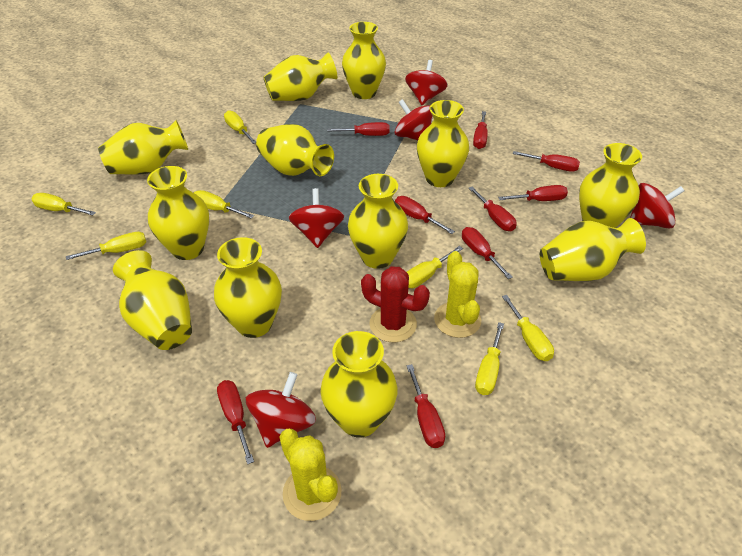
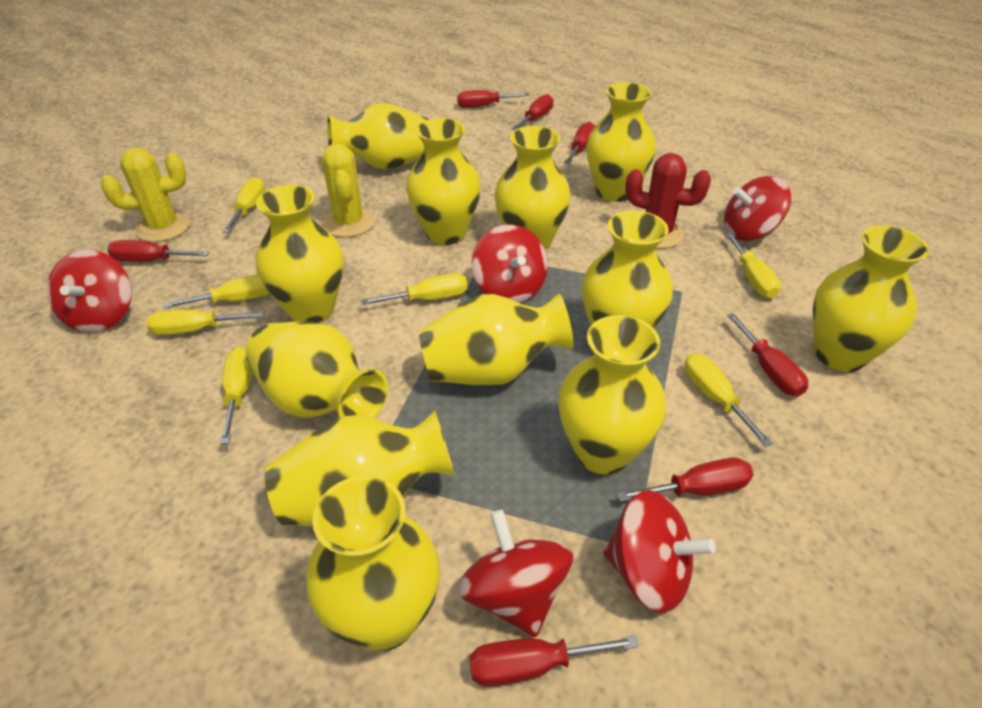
red screwdriver: 9 -> 7

